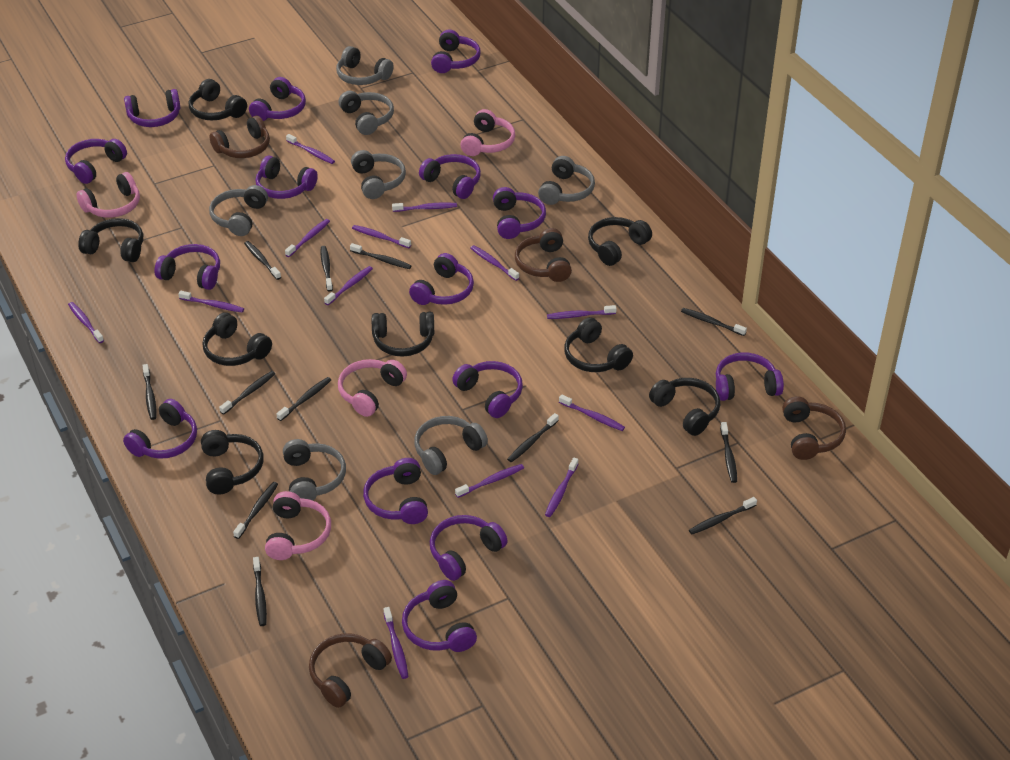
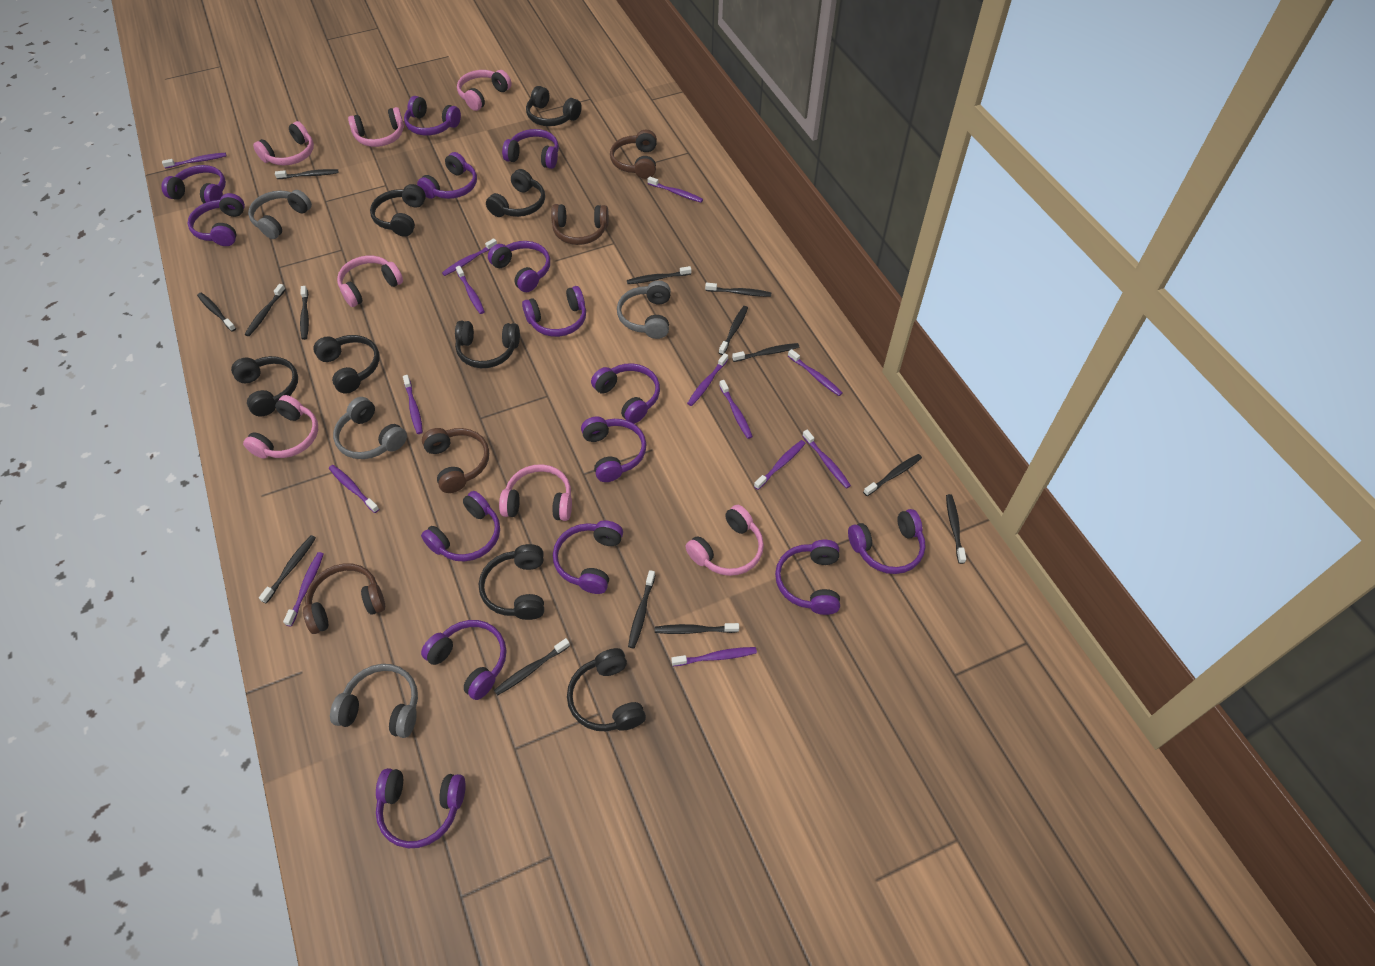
black toothbrush: 12 -> 14
grey headphones: 7 -> 4
pink headphones: 4 -> 7

